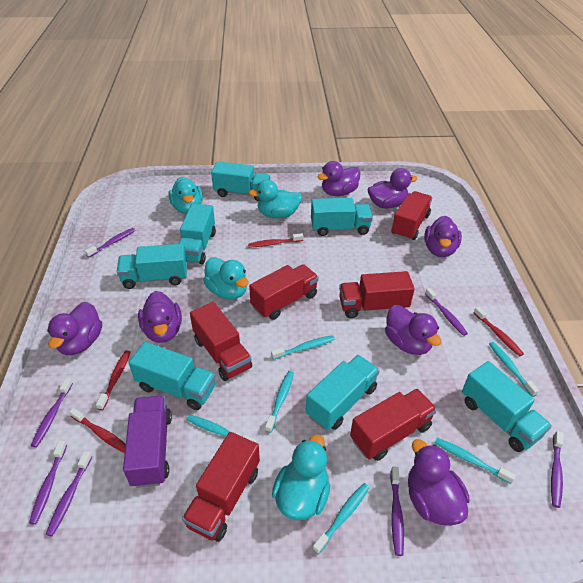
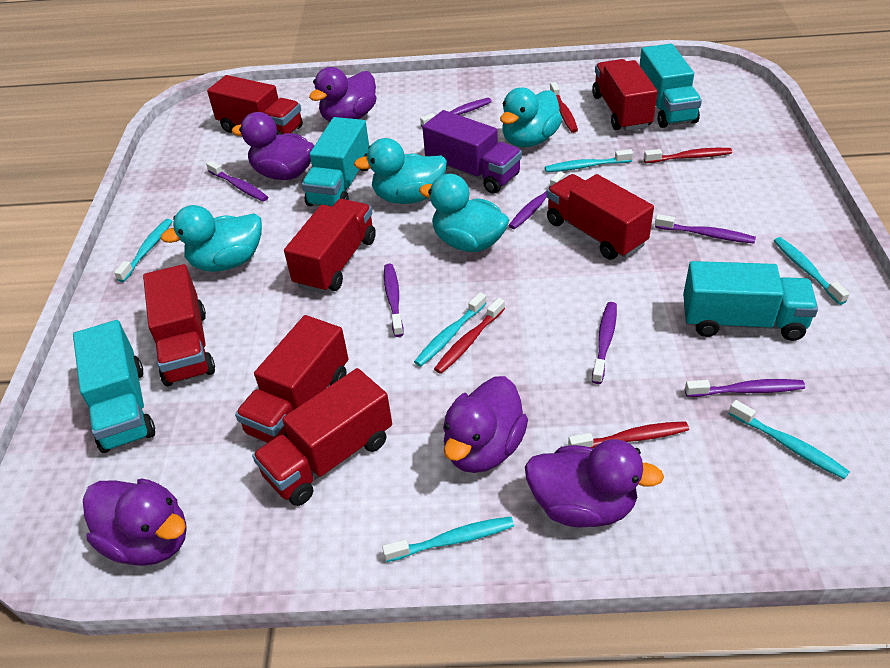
purple duck: 7 -> 5
red truck: 6 -> 7
turquoise truck: 7 -> 4

